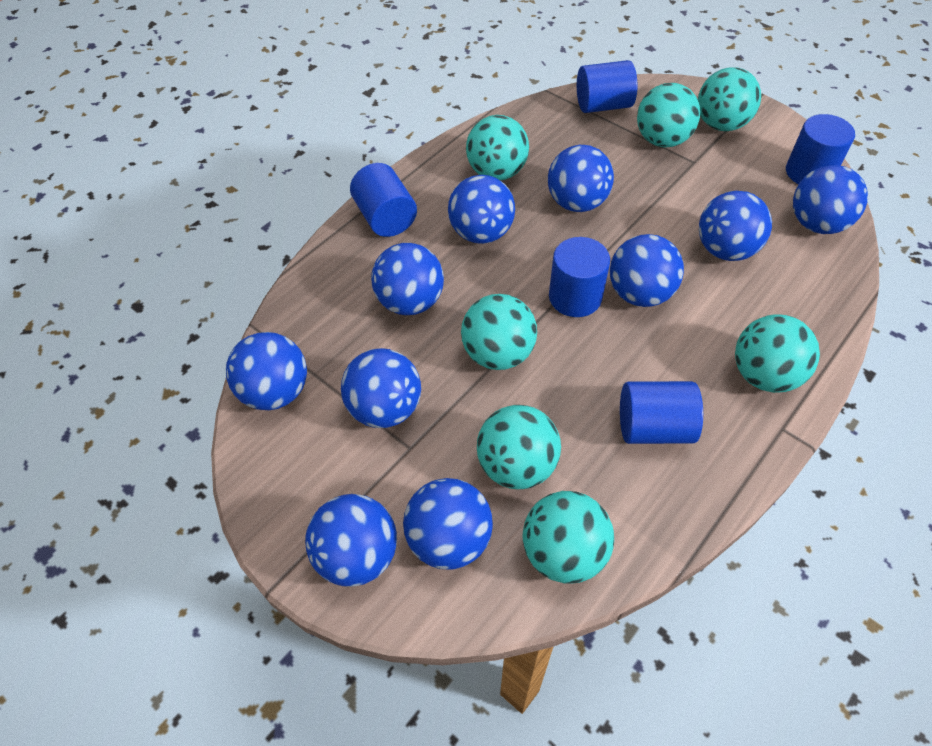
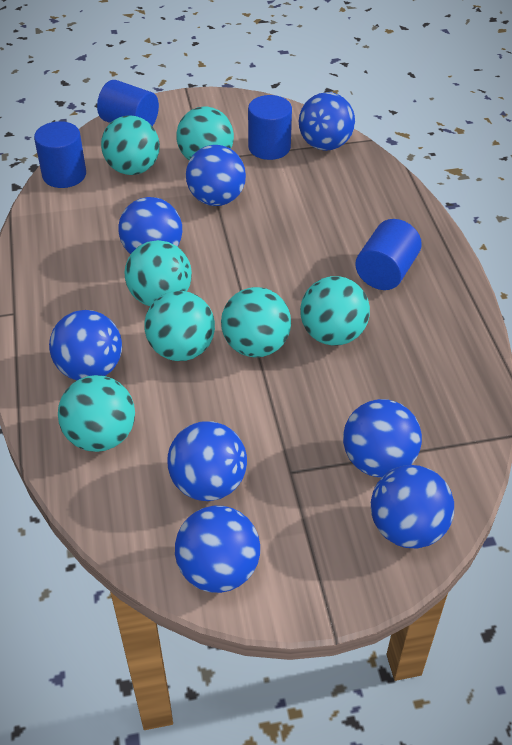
blue ball: 10 -> 8
blue cylinder: 5 -> 4

